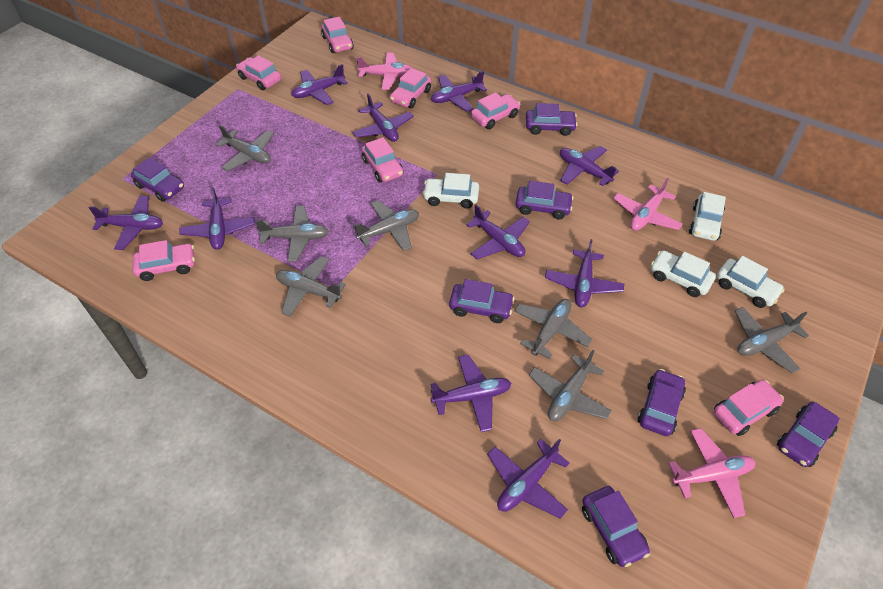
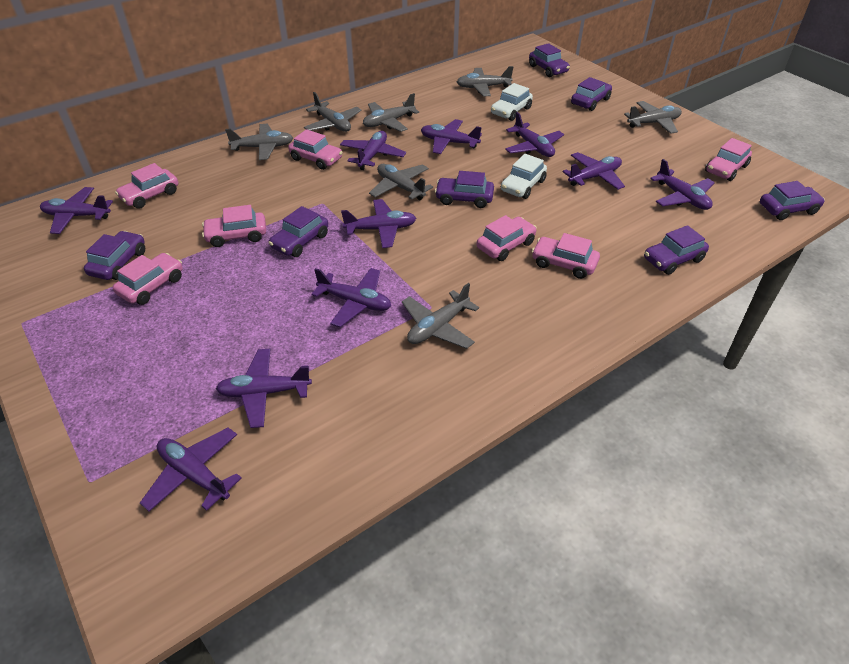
pink plane: 3 -> 0
white car: 4 -> 2

